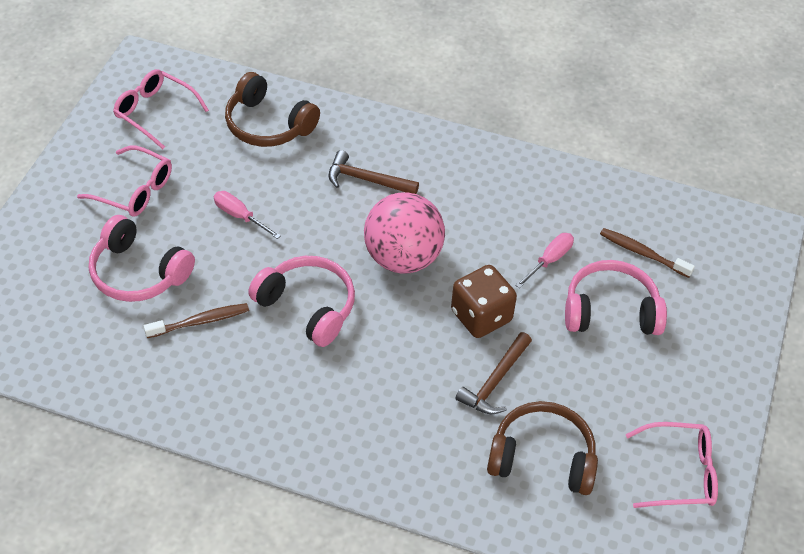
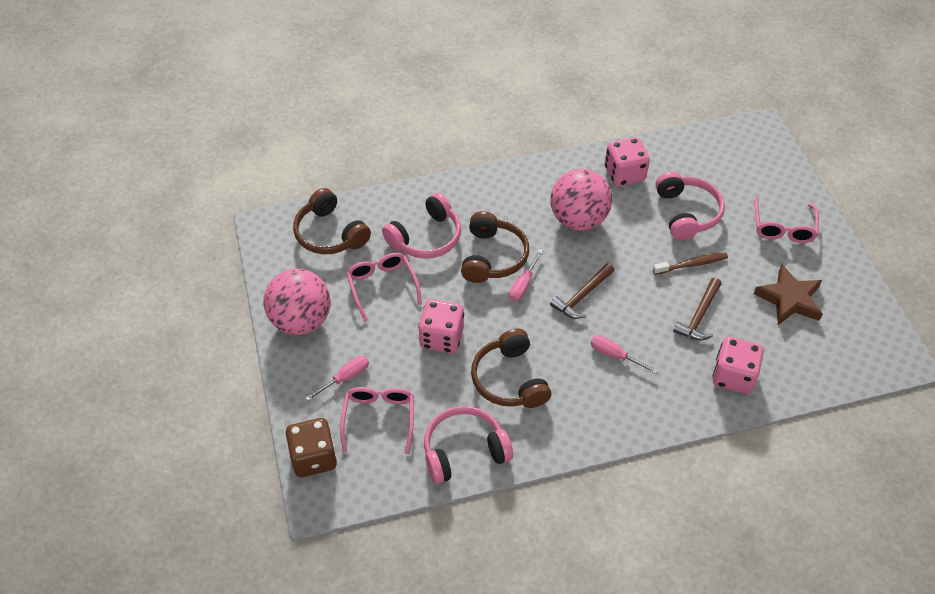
brown headphones: 2 -> 3
brown star: 0 -> 1
brown toothbrush: 2 -> 1
pink ball: 1 -> 2
pink dice: 0 -> 3
pink screwdriver: 2 -> 3

